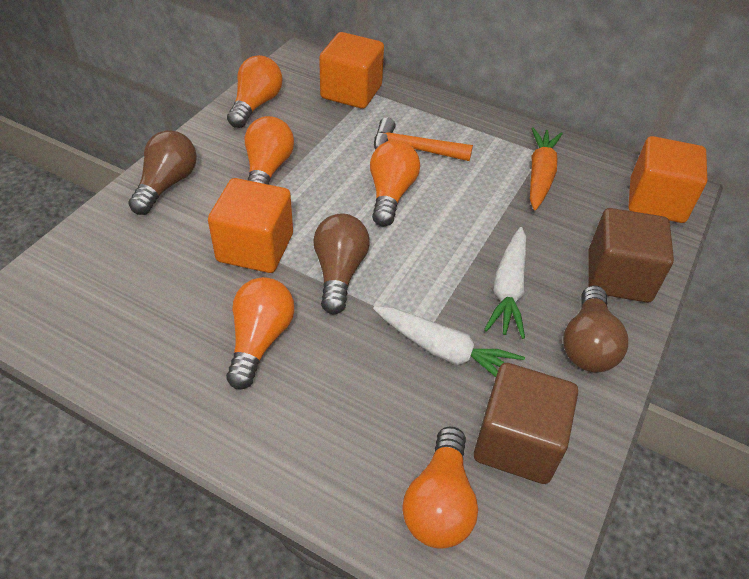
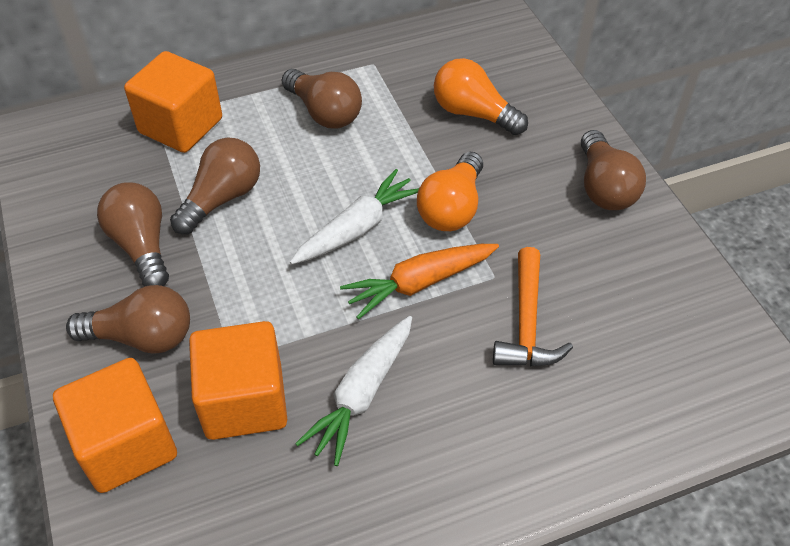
brown cube: 2 -> 0
brown light bulb: 3 -> 5
orange light bulb: 5 -> 2

